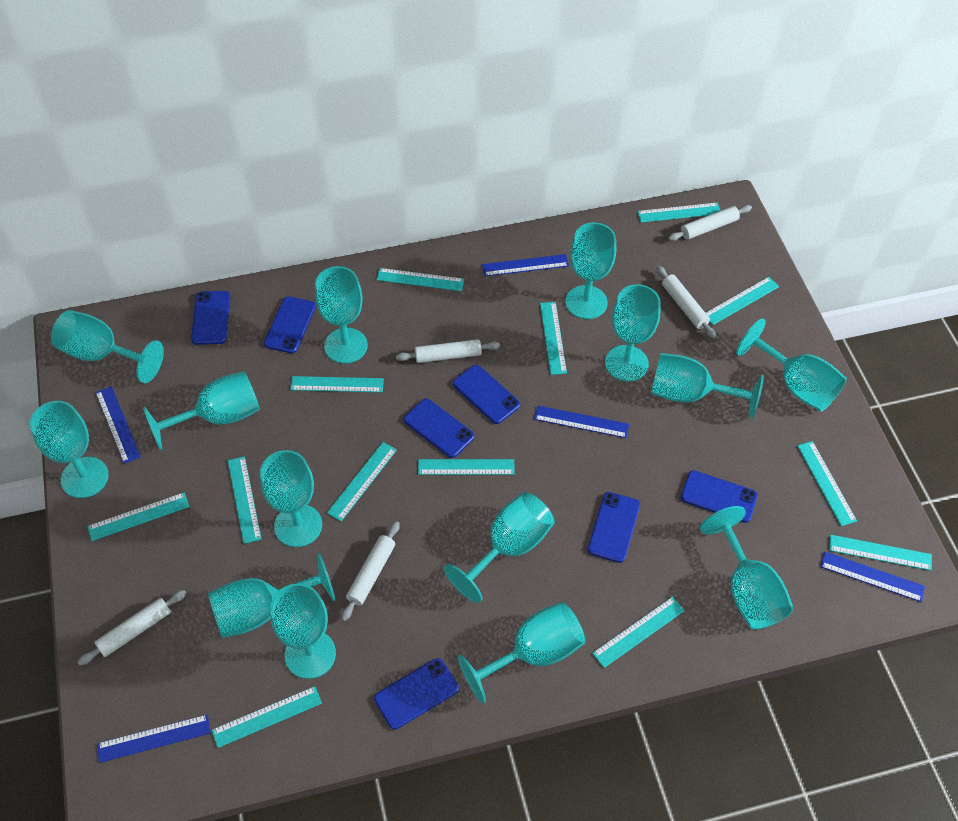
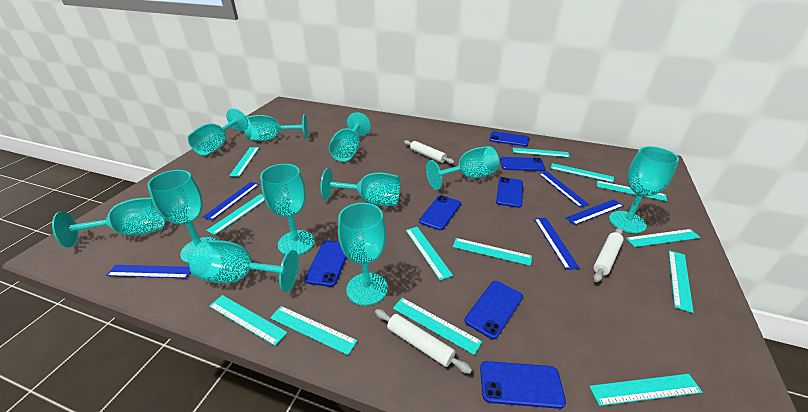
turquoise goblet: 14 -> 11
white rolling pin: 5 -> 3

